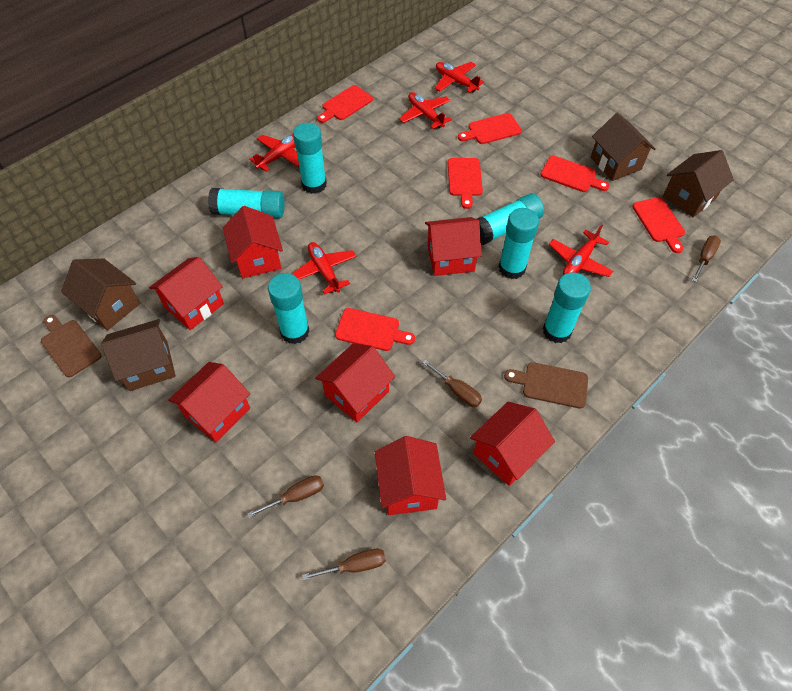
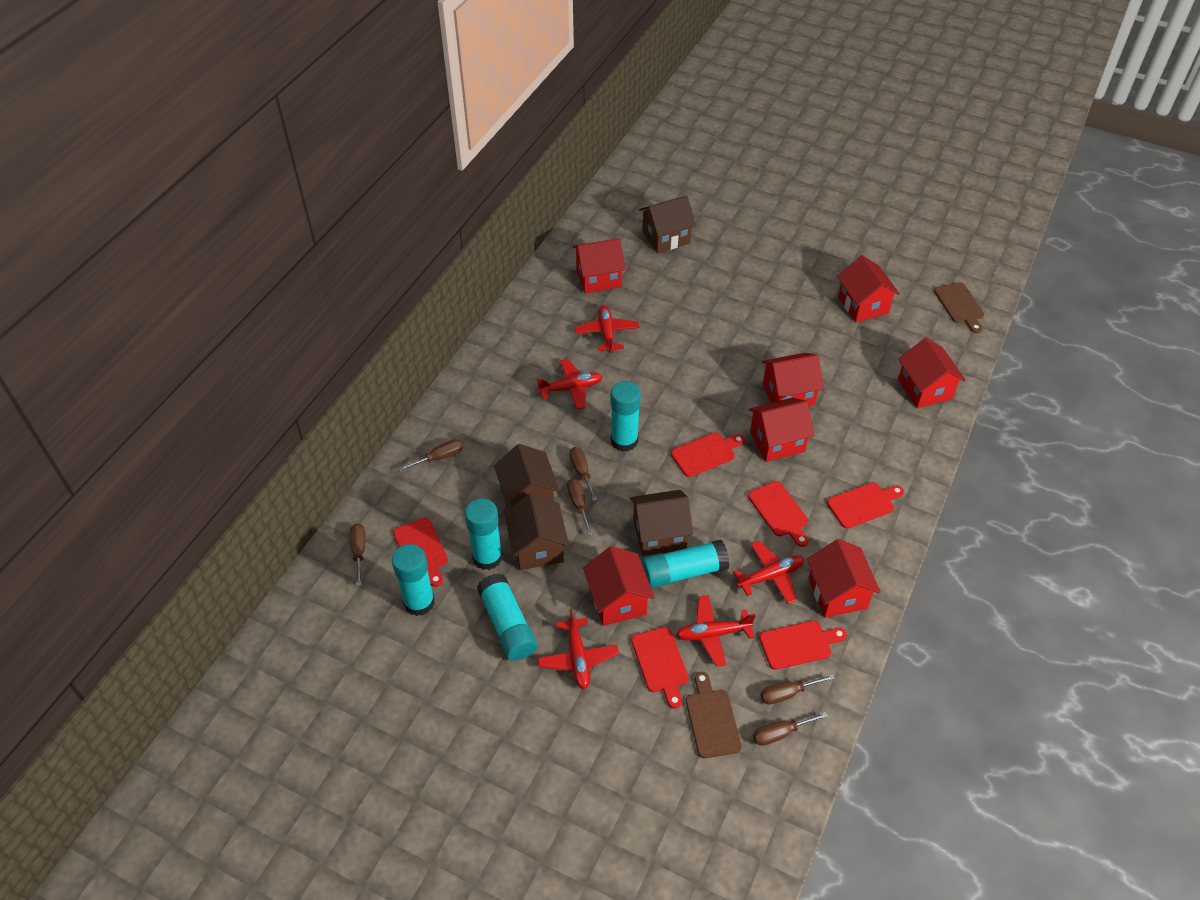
brown screwdriver: 4 -> 6
turquoise glue stick: 6 -> 5

